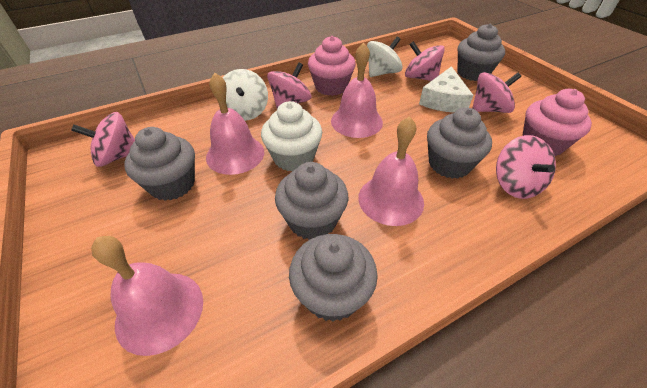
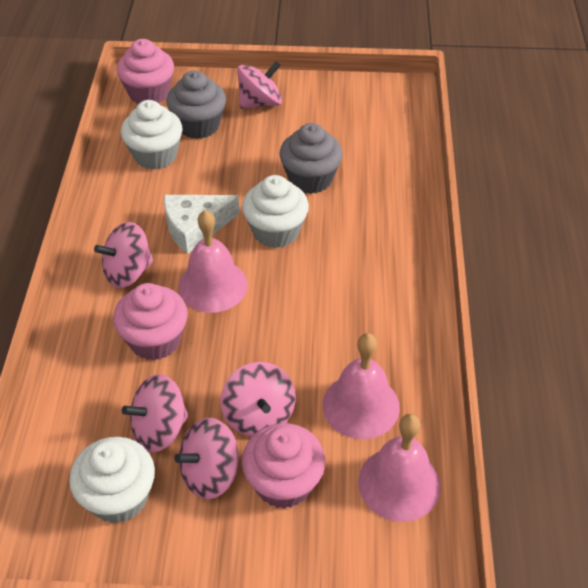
grey cupcake: 5 -> 2
pink bell: 4 -> 3
pink cupcake: 2 -> 3
white cupcake: 1 -> 3
white spinning top: 2 -> 0

